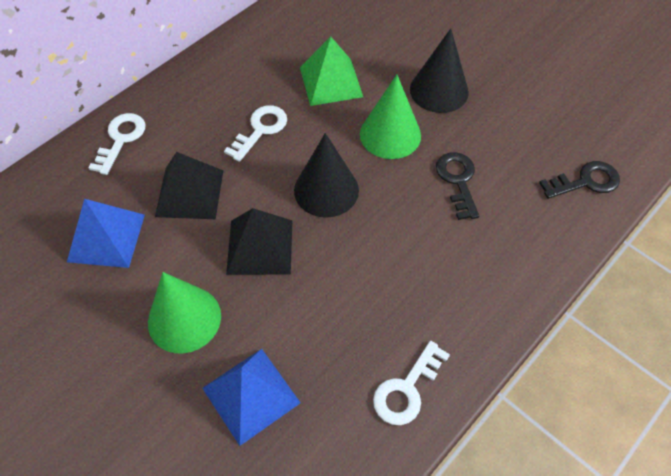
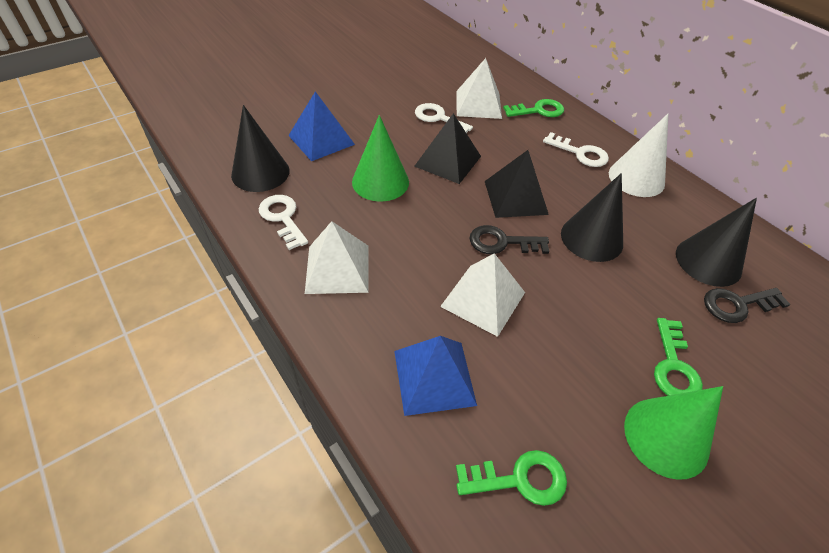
black cone: 2 -> 3
green key: 0 -> 3
green pyramid: 1 -> 0
white cone: 0 -> 1
white pyramid: 0 -> 3

